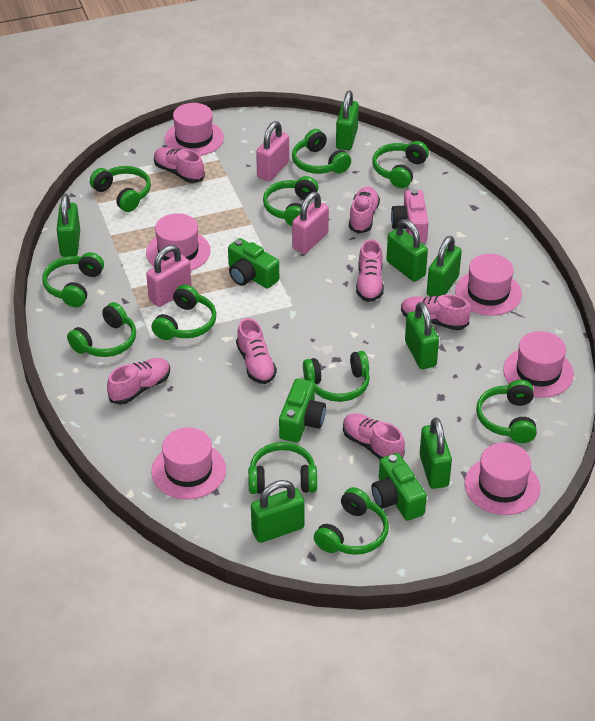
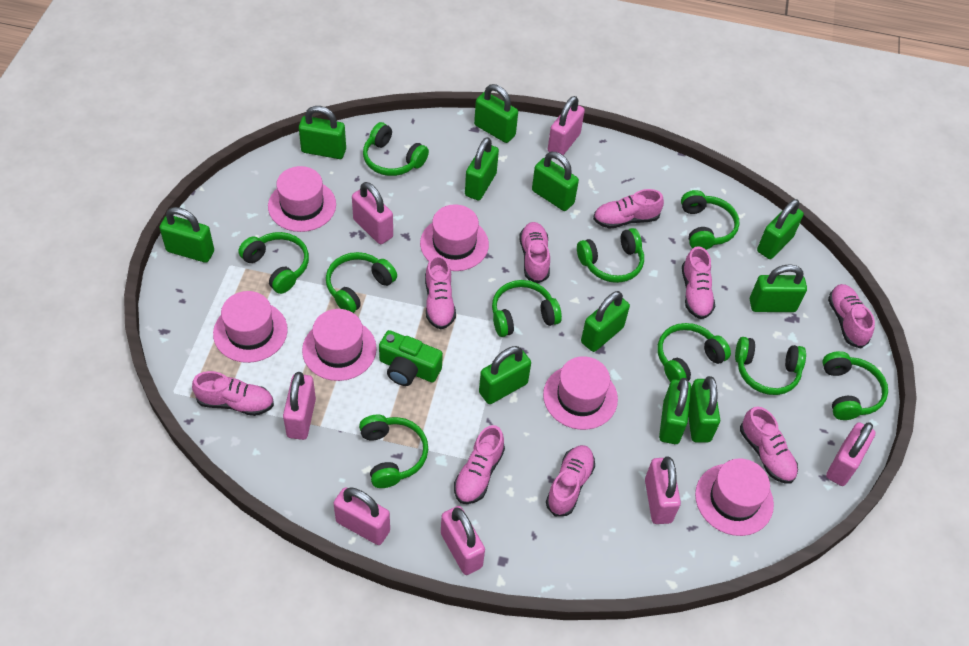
green camera: 3 -> 1
green headphones: 11 -> 10
green padlock: 7 -> 11
pink camera: 1 -> 0
pink padlock: 3 -> 7
pink shoe: 7 -> 9

